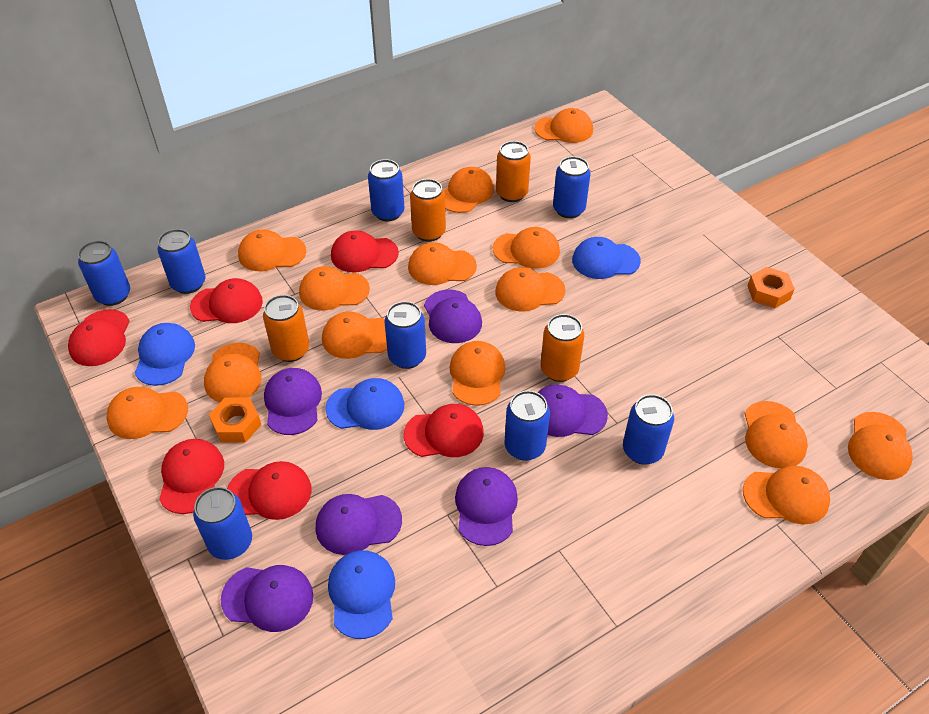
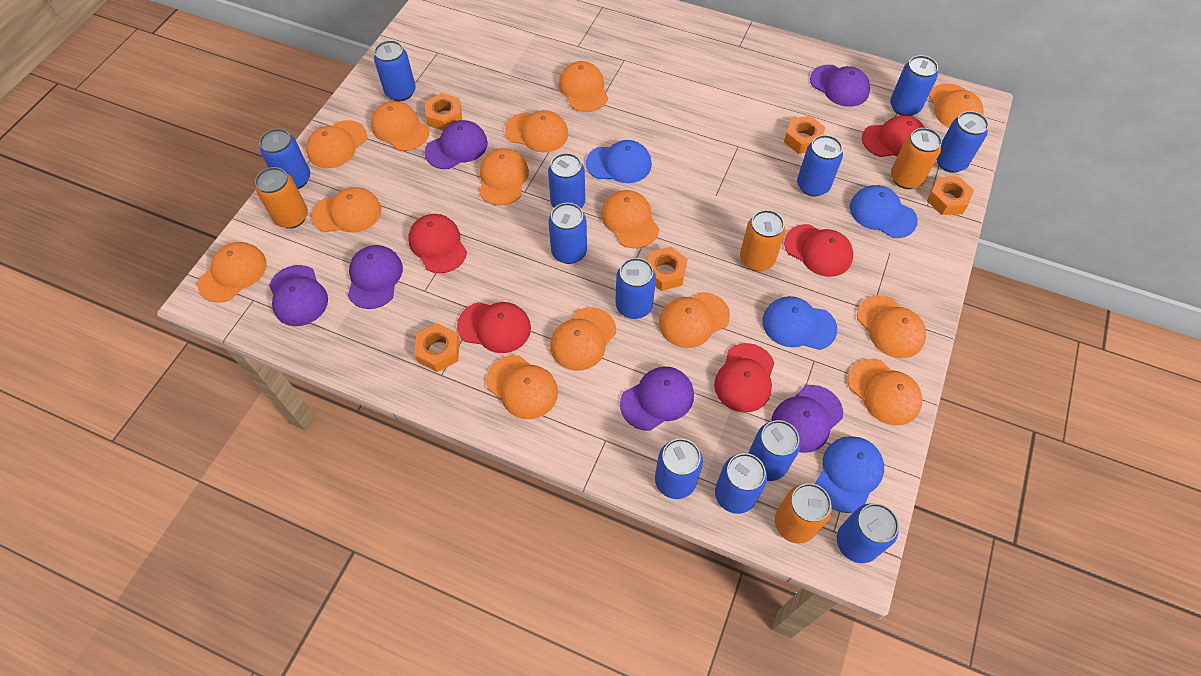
blue can: 8 -> 12
orange nut: 2 -> 5
red cap: 6 -> 5

